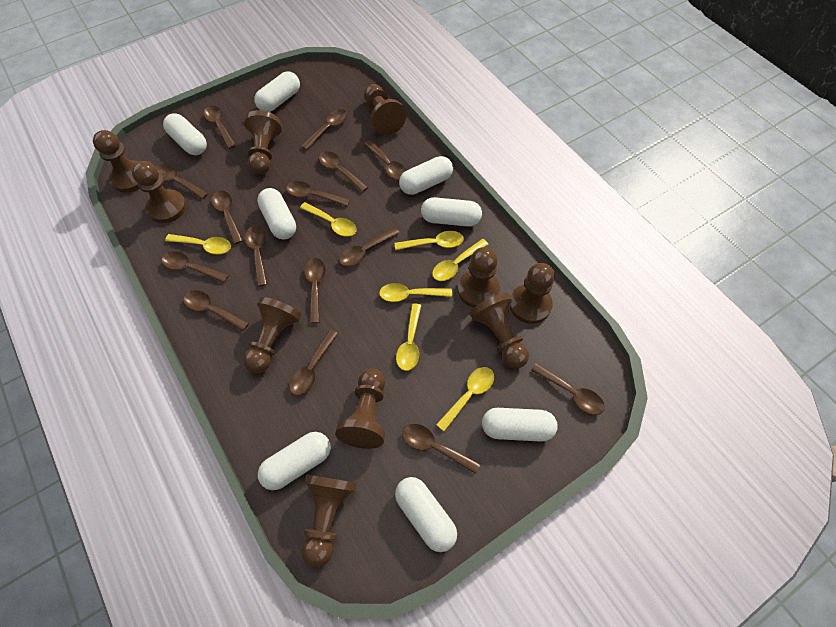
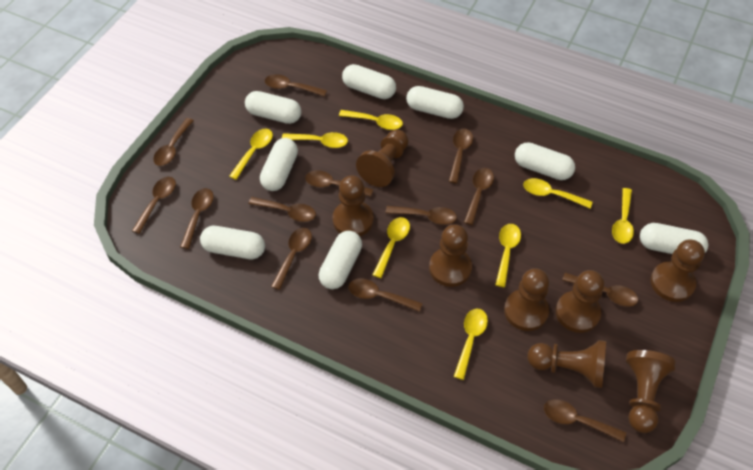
brown pawn: 10 -> 8
brown spoon: 15 -> 13
yellow spoon: 7 -> 8

